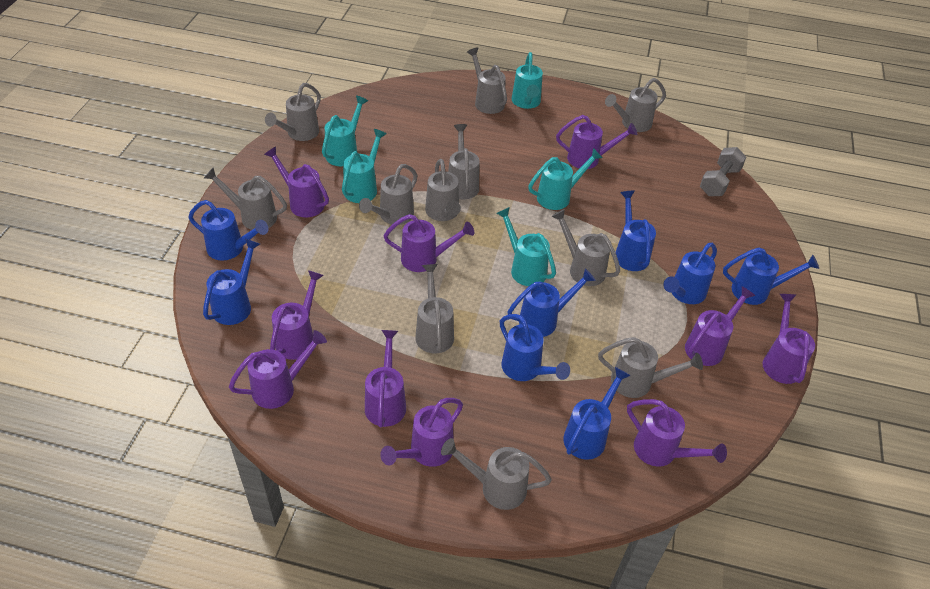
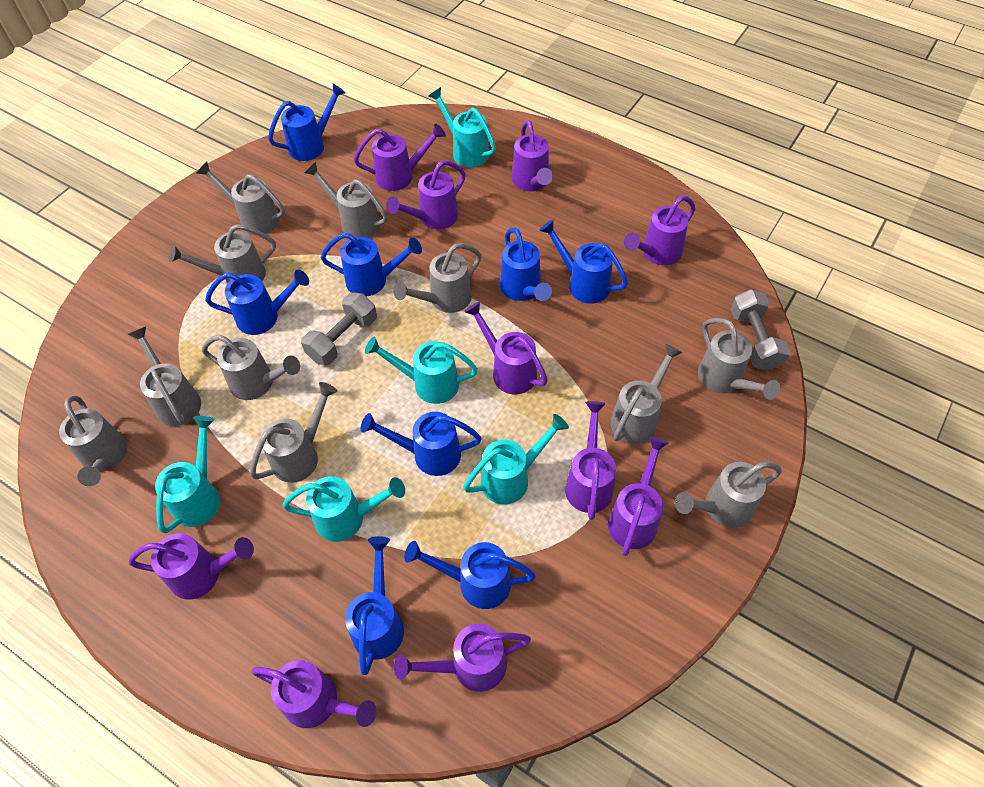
grey dumbbell: 1 -> 2

